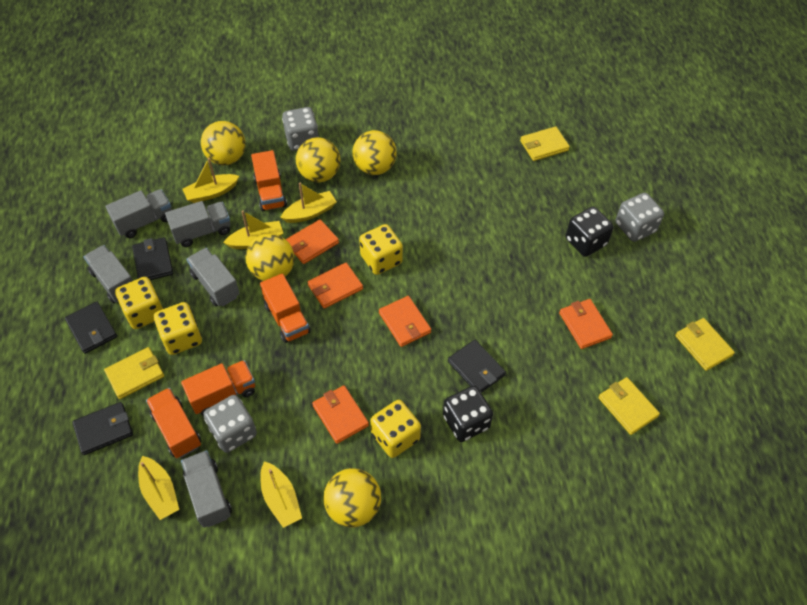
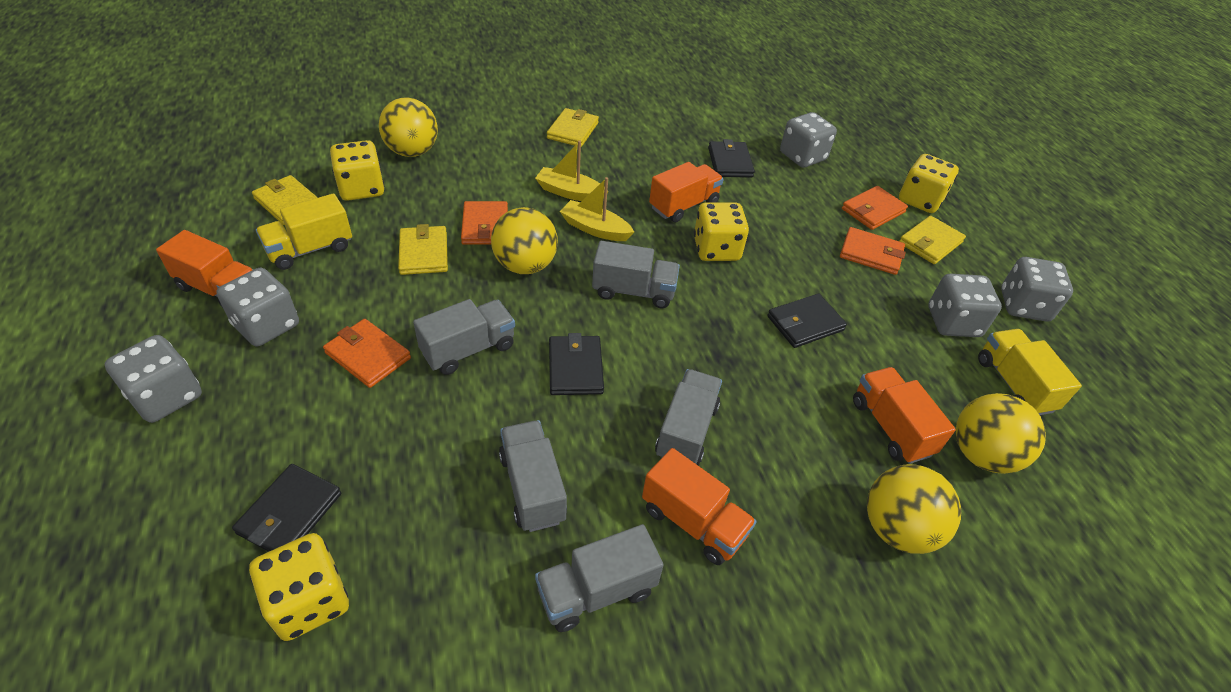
black dice: 2 -> 0
grey dice: 3 -> 5
orange wallet: 5 -> 4
yellow ball: 5 -> 4
yellow boat: 5 -> 2
yellow truck: 0 -> 2

